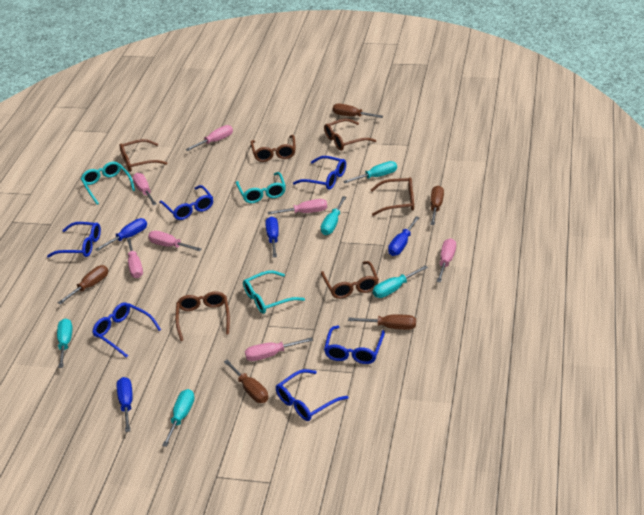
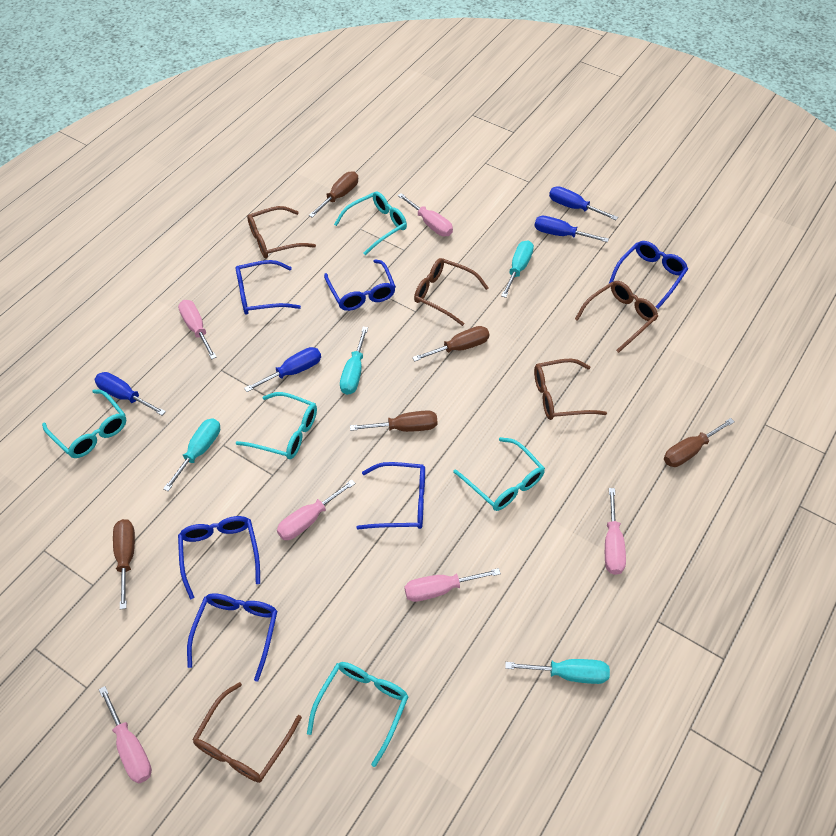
brown glasses: 6 -> 5
pink screwdriver: 7 -> 6
turquoise glasses: 3 -> 5
turquoise screwdriver: 5 -> 4

